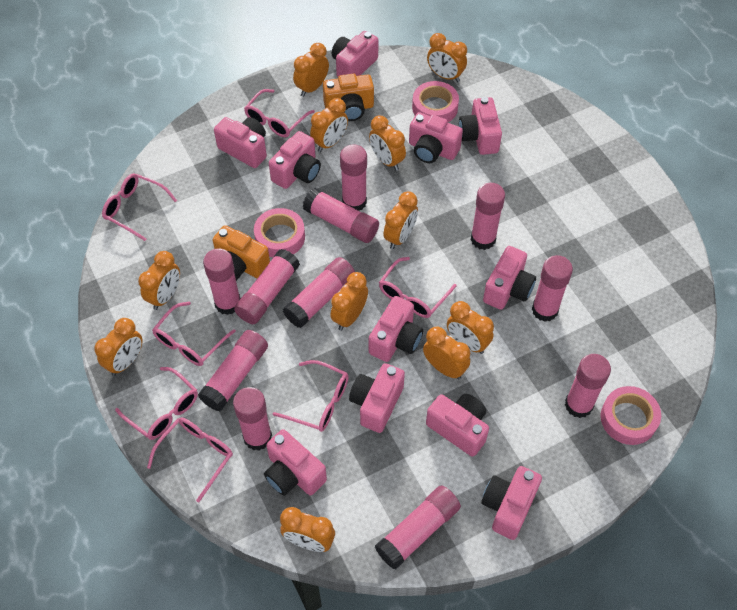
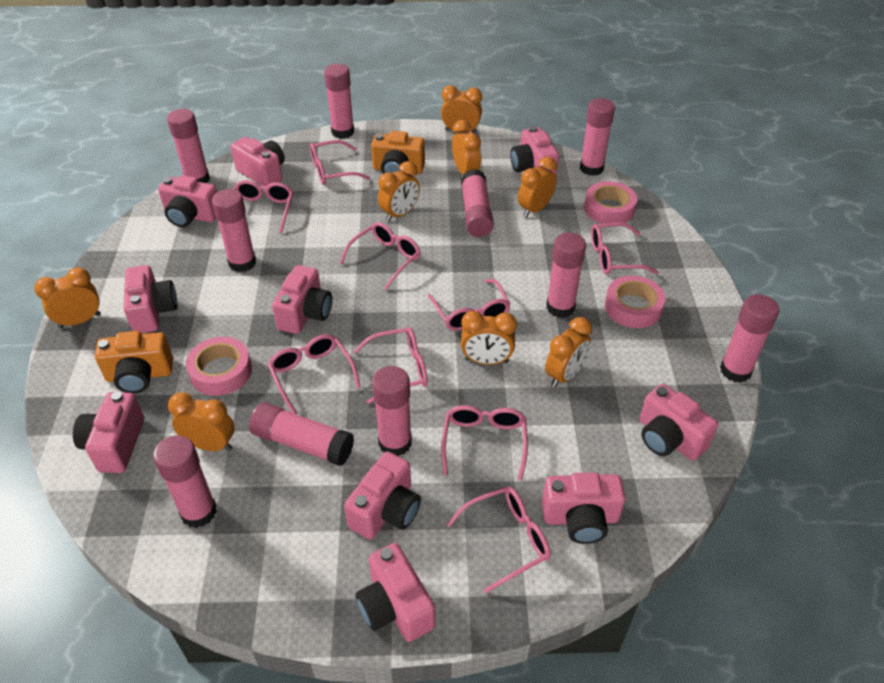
orange clock: 11 -> 8
pink camera: 11 -> 10
pink glasses: 7 -> 9
pink glue stick: 11 -> 10

